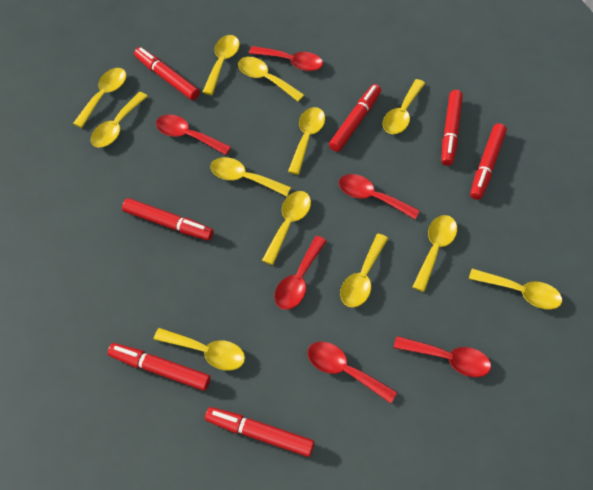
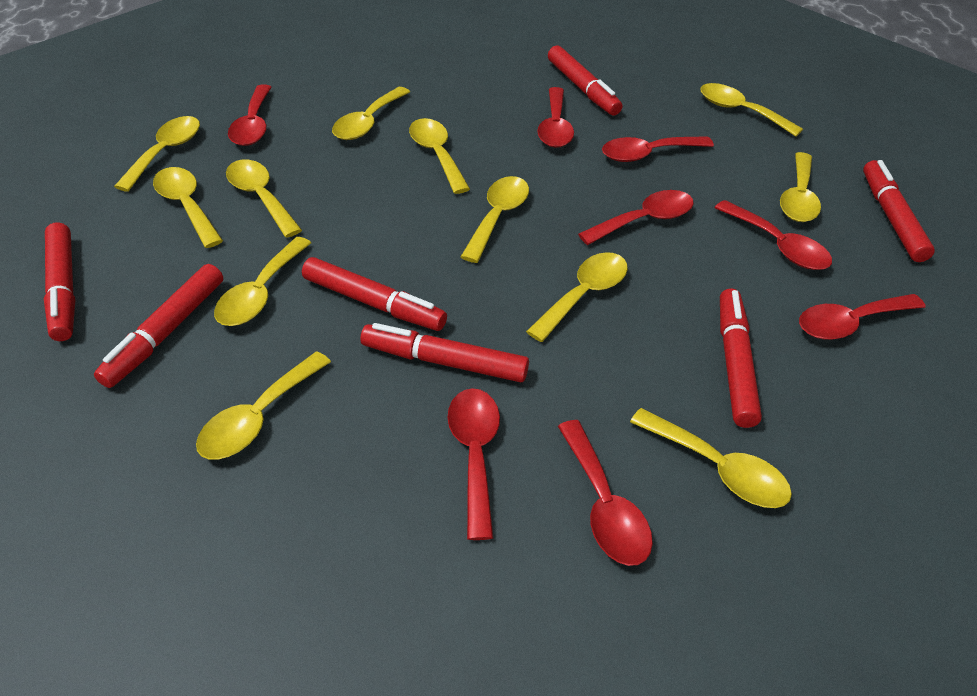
red spoon: 6 -> 8

